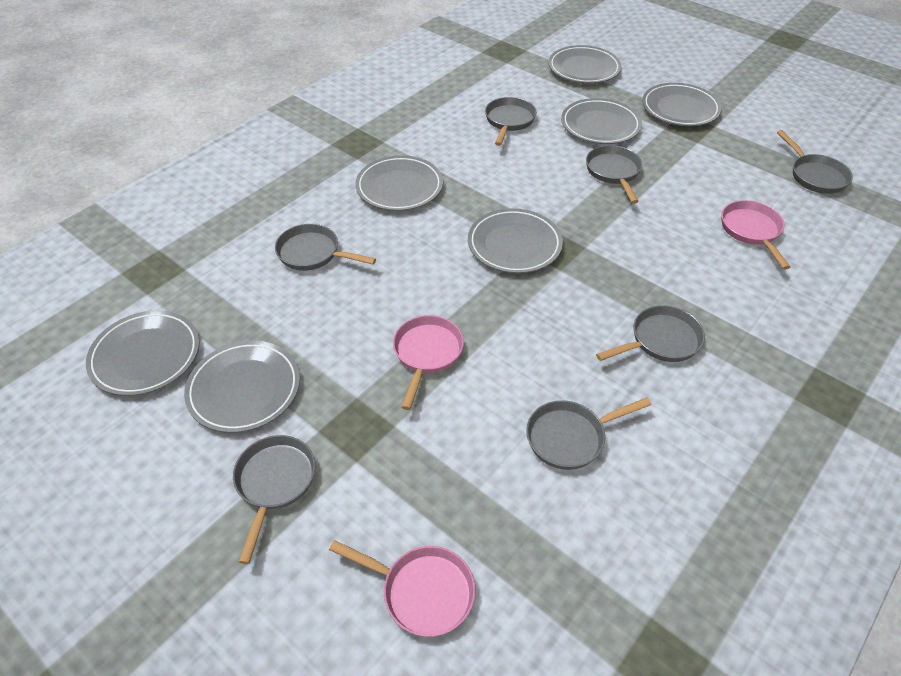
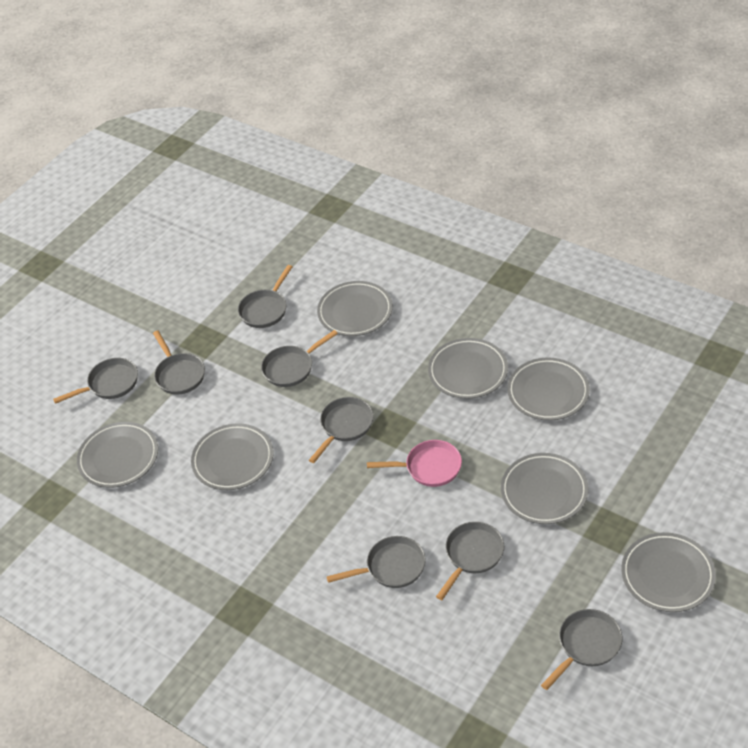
grey pan: 7 -> 8
pink pan: 3 -> 1

